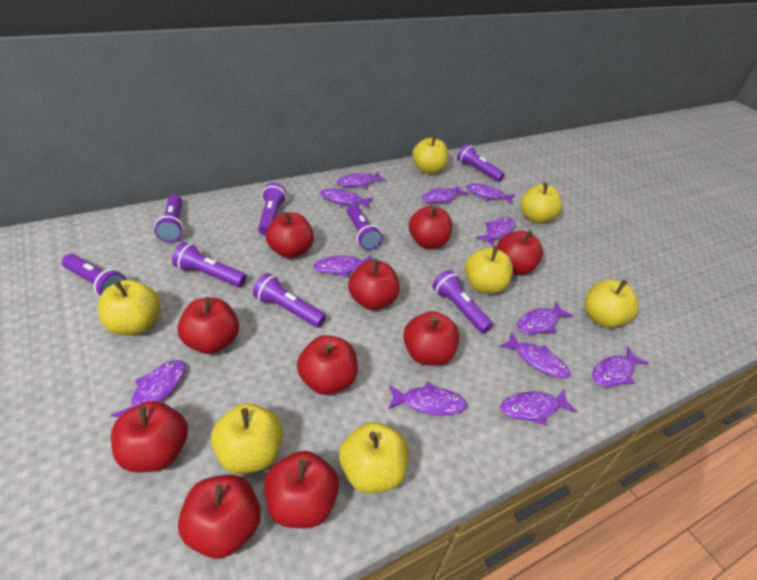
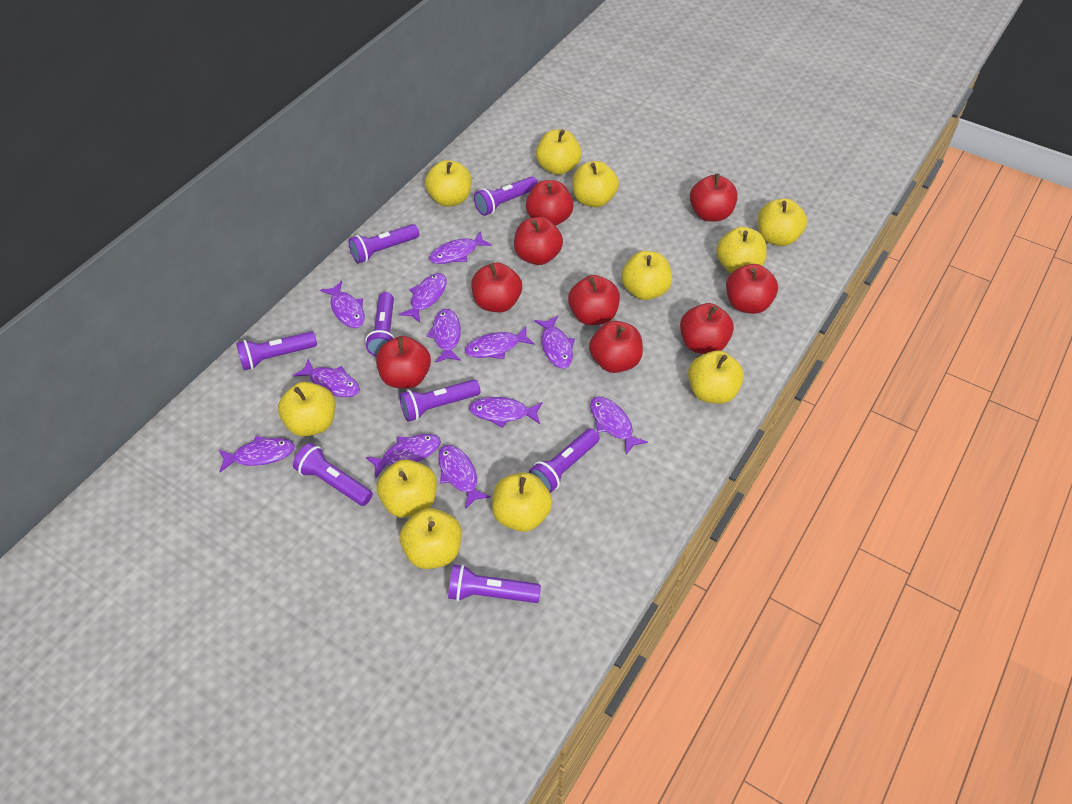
red apple: 10 -> 9
yellow apple: 7 -> 11

